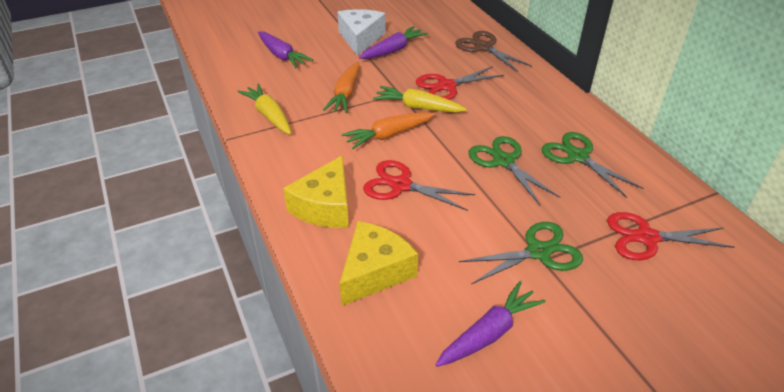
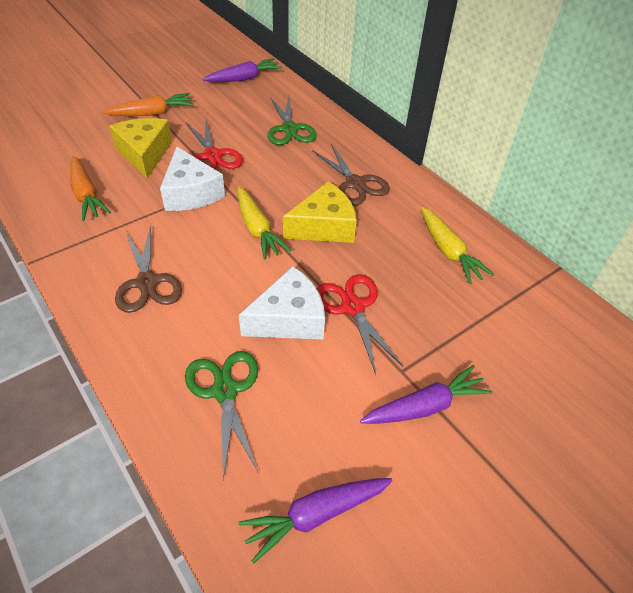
brown scissors: 1 -> 2
green scissors: 3 -> 2
red scissors: 3 -> 2
white cheese: 1 -> 2

